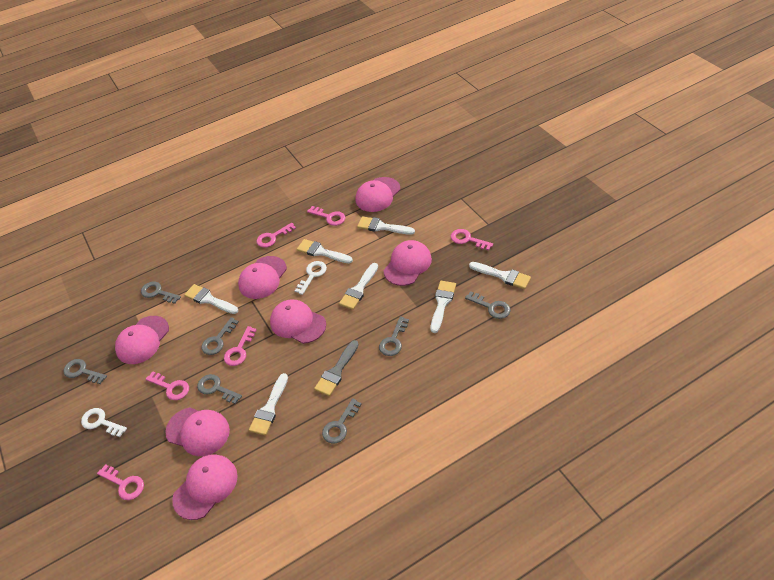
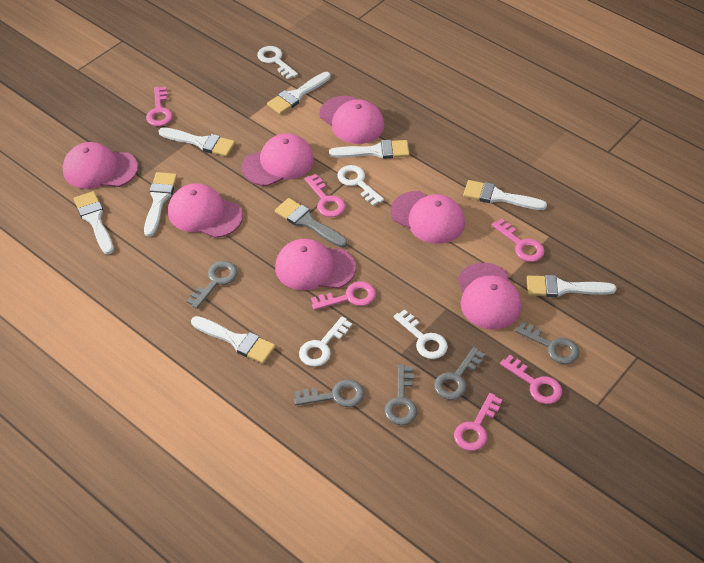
grey key: 7 -> 5
white brush: 7 -> 8
white key: 2 -> 4

